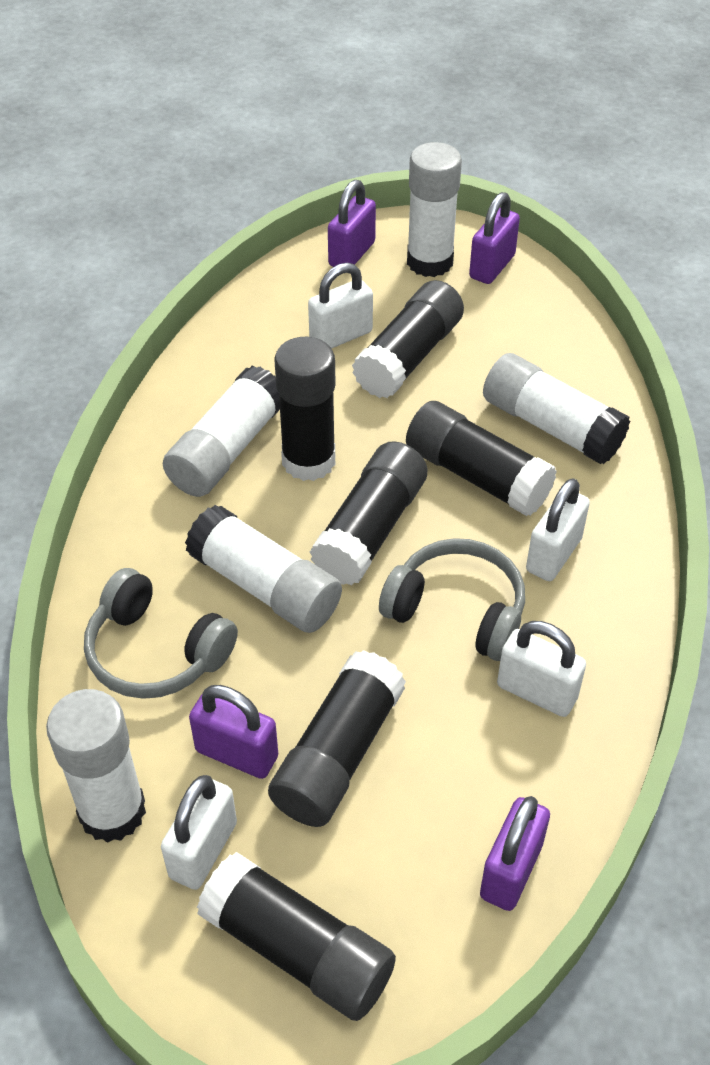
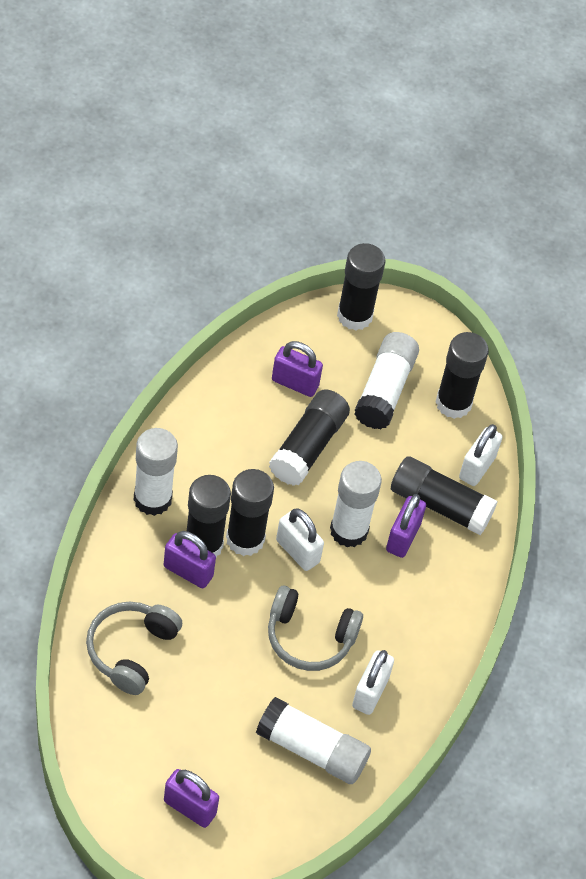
white glue stick: 5 -> 4
white padlock: 4 -> 3

